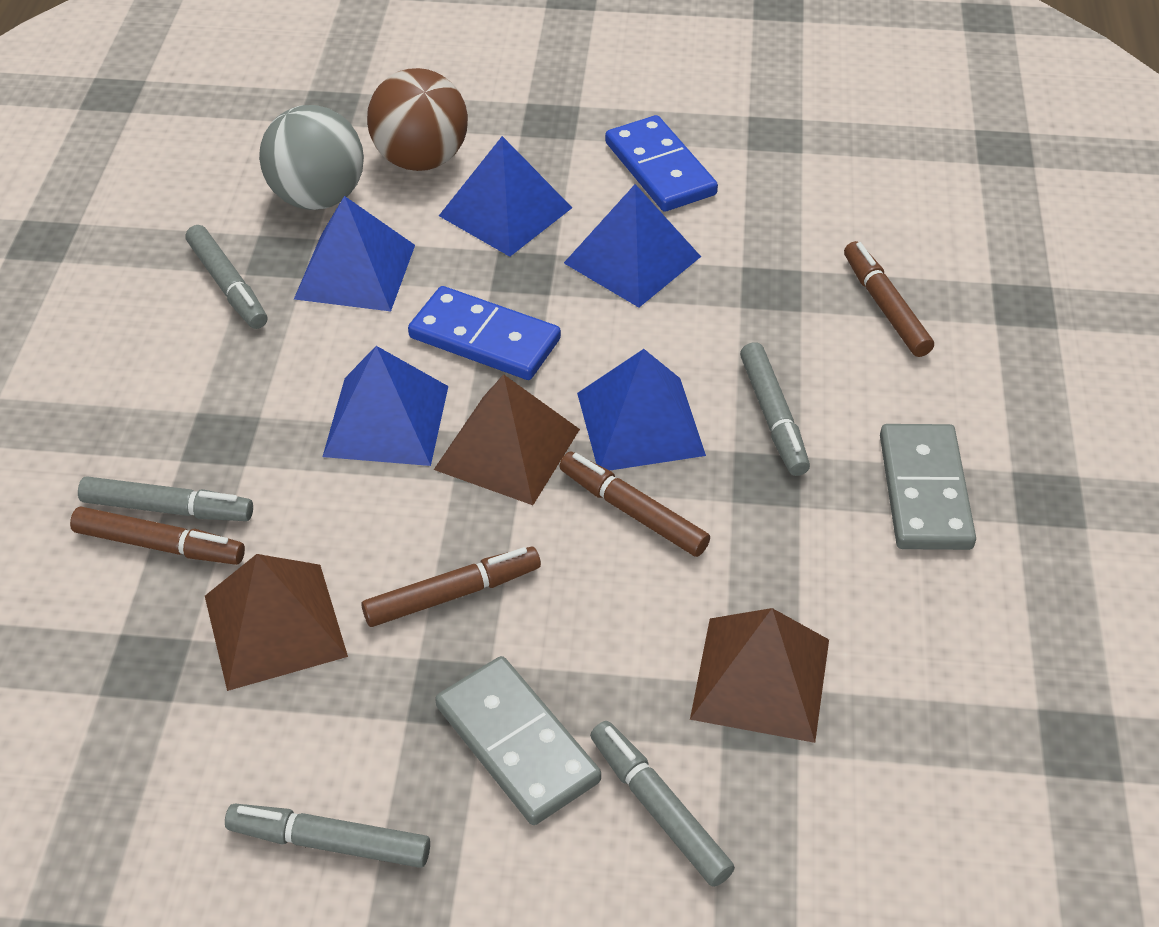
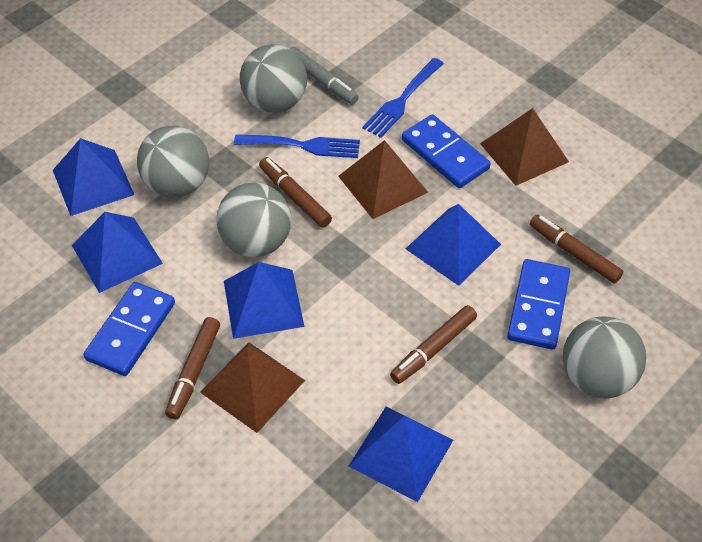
blue domino: 2 -> 3
blue fork: 0 -> 2
brown ball: 1 -> 0
grey ball: 1 -> 4
grey domino: 2 -> 0
grey marker: 5 -> 1

